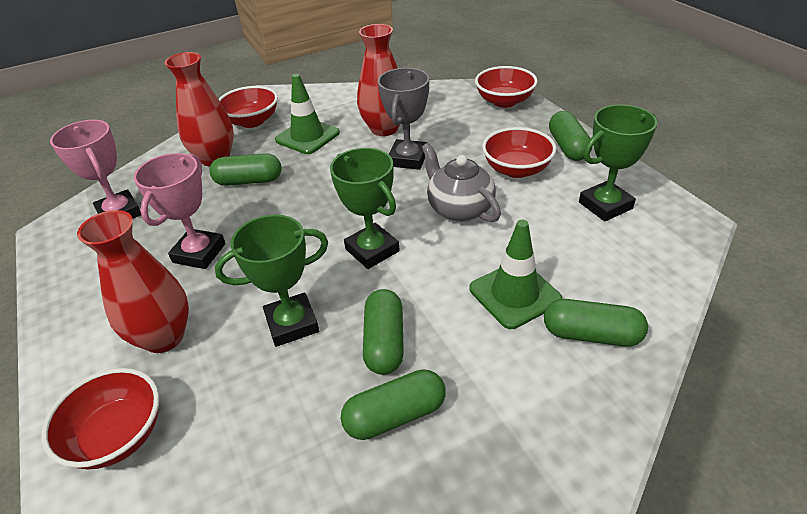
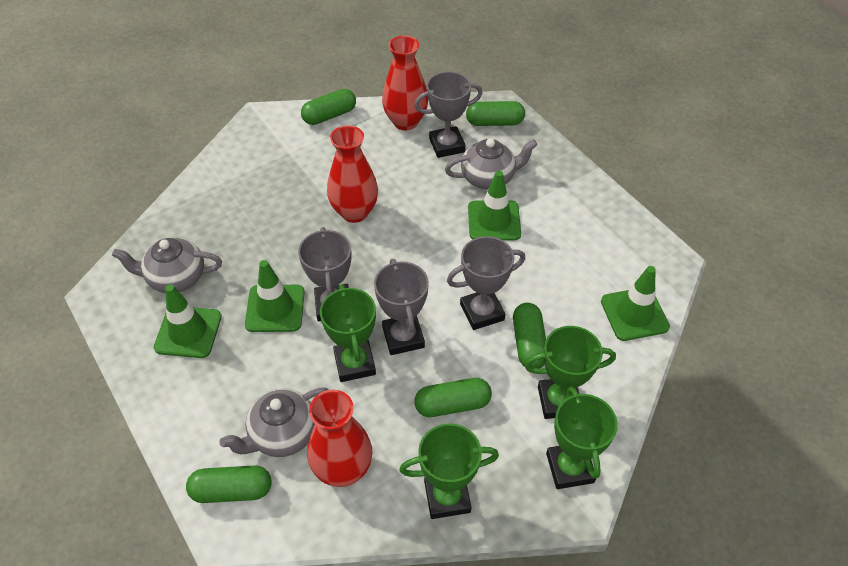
green traffic cone: 2 -> 4
green trophy: 3 -> 4
grey teapot: 1 -> 3
grey trophy: 1 -> 4
pink trophy: 2 -> 0
red bowl: 4 -> 0

